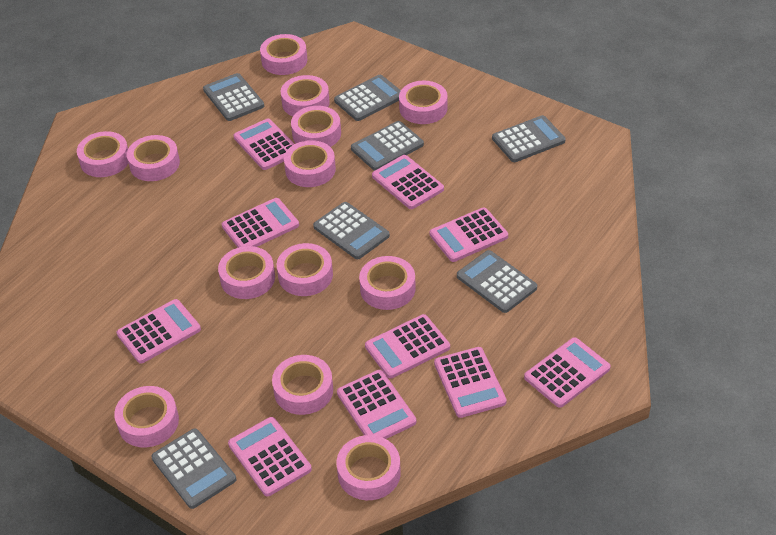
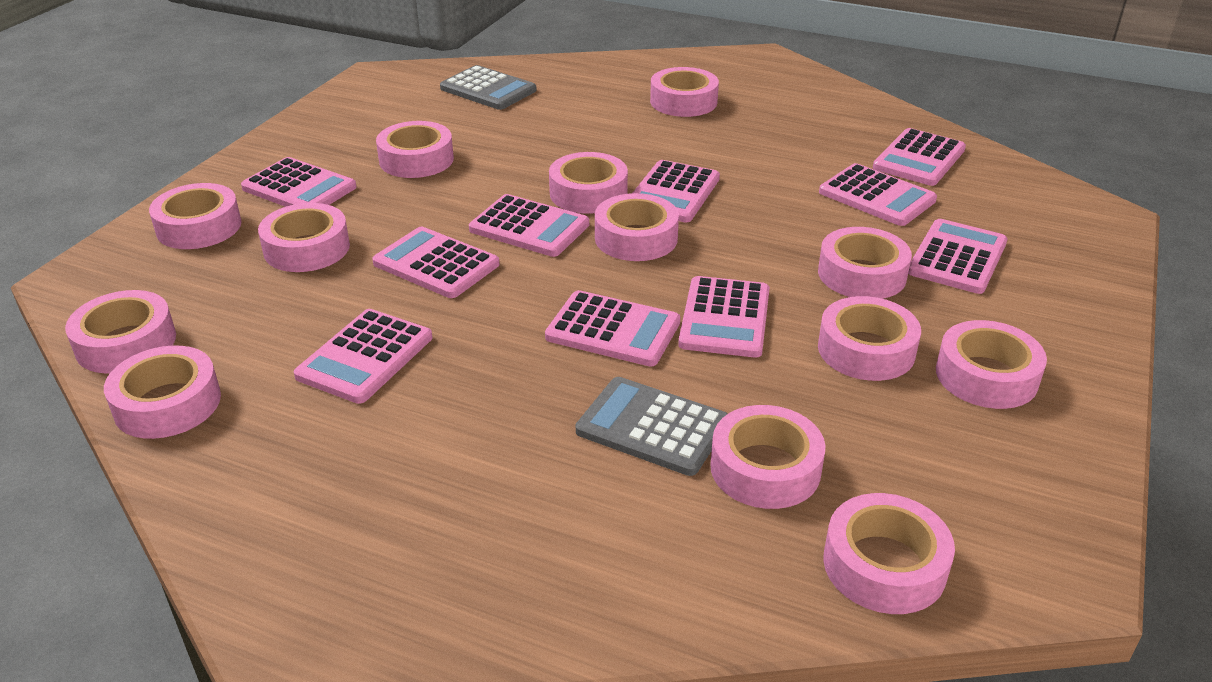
grey calculator: 7 -> 2

